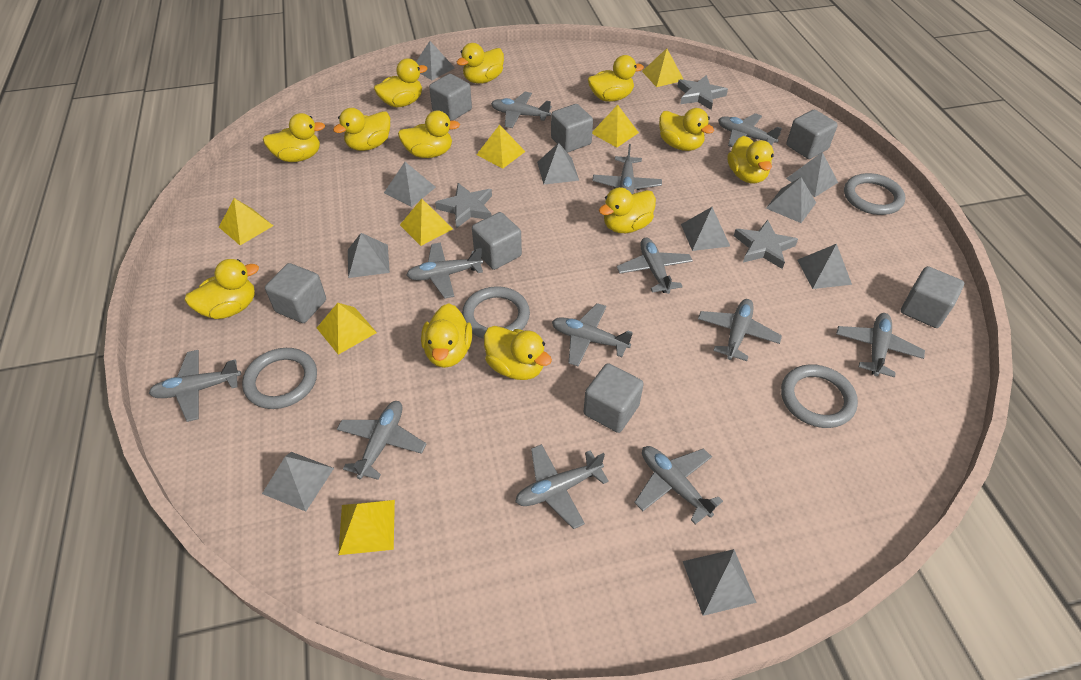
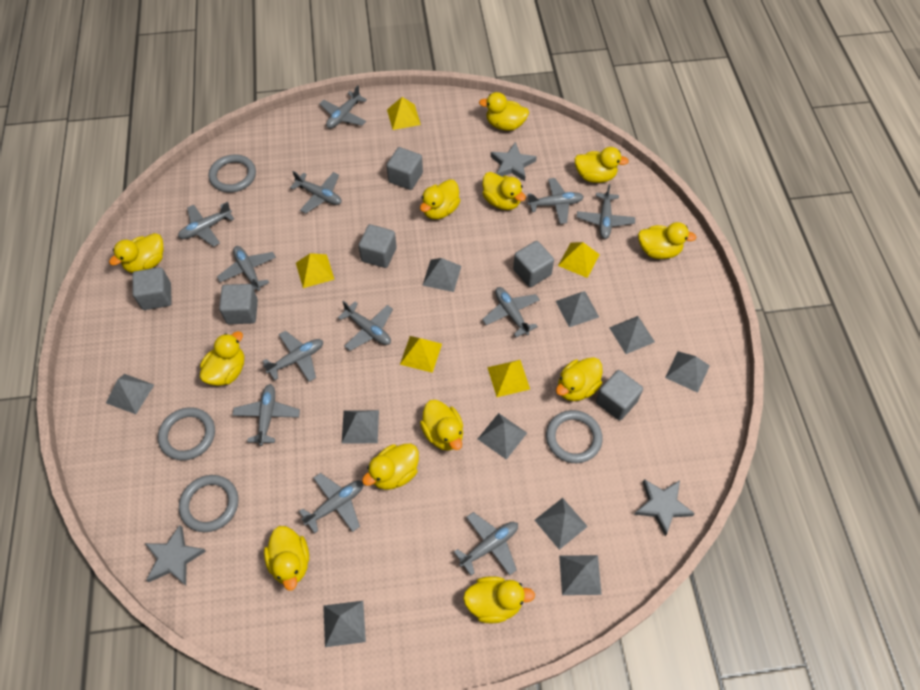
grey cube: 7 -> 6
yellow pyramid: 7 -> 5

